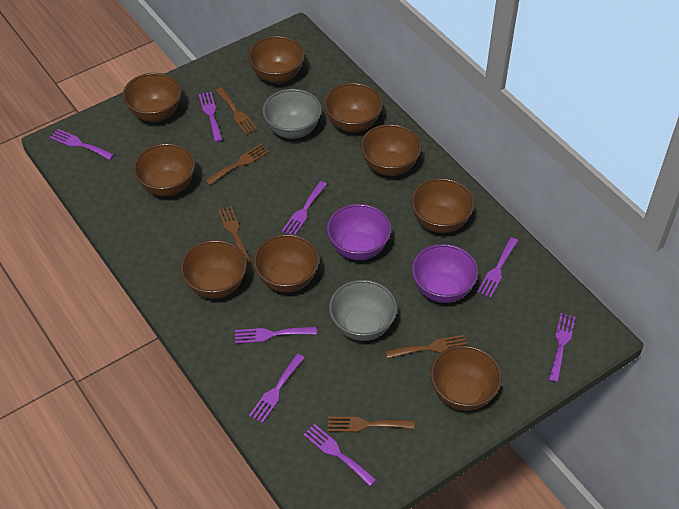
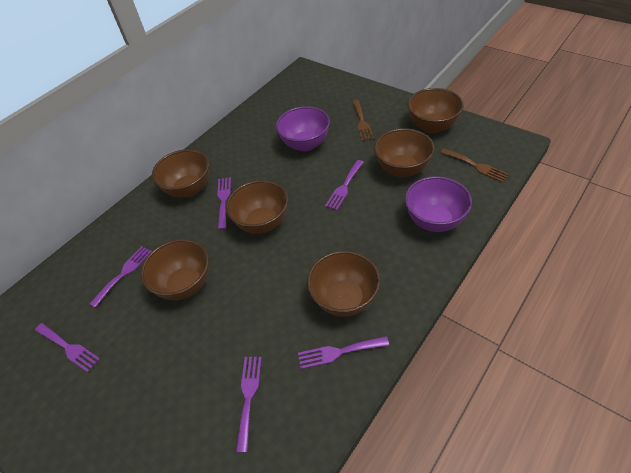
brown bowl: 9 -> 6
brown fork: 5 -> 2
grey bowl: 2 -> 0
purple fork: 8 -> 6

